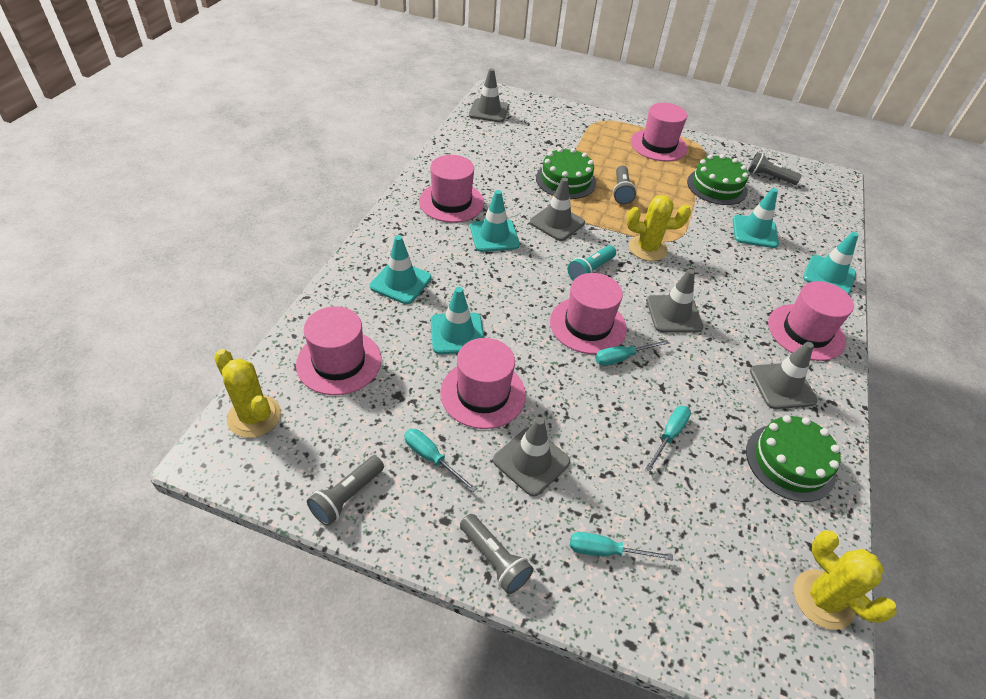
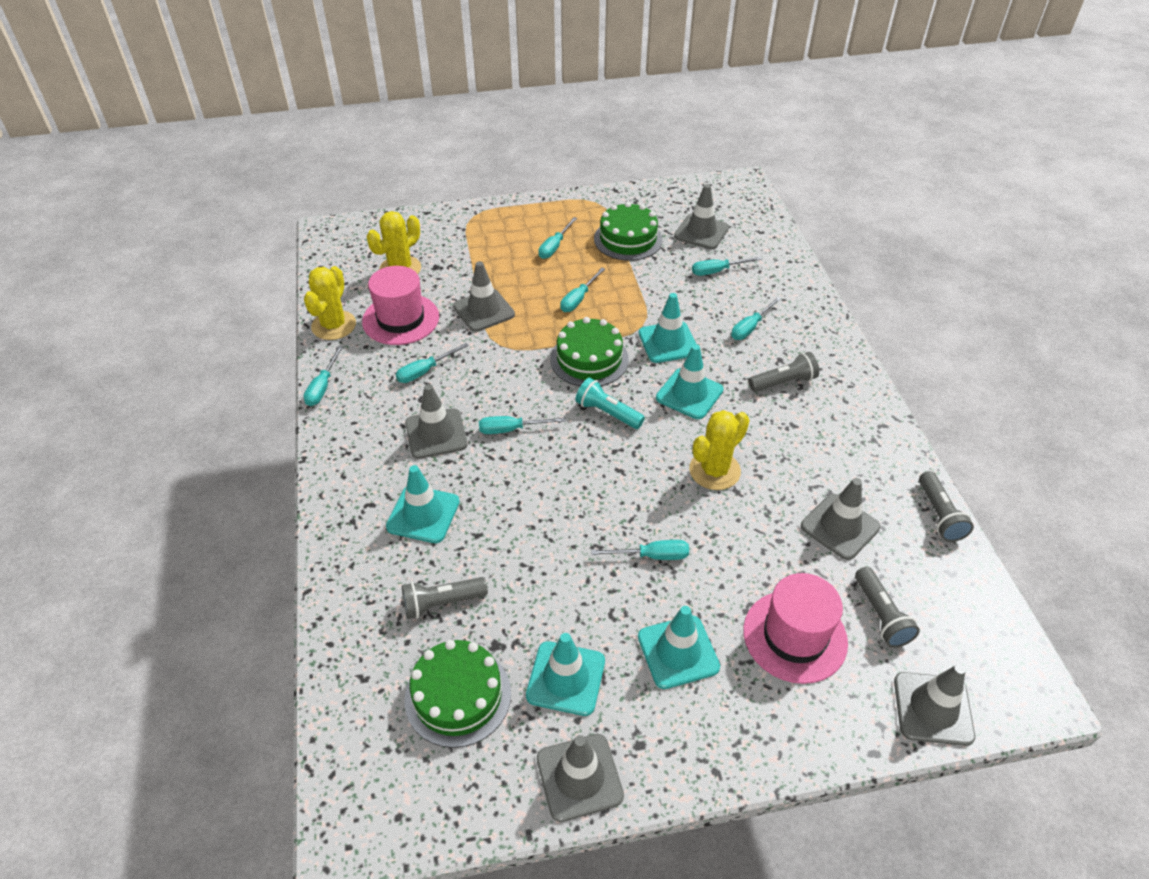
grey traffic cone: 5 -> 6
pink hat: 6 -> 2
turquoise screwdriver: 4 -> 8

